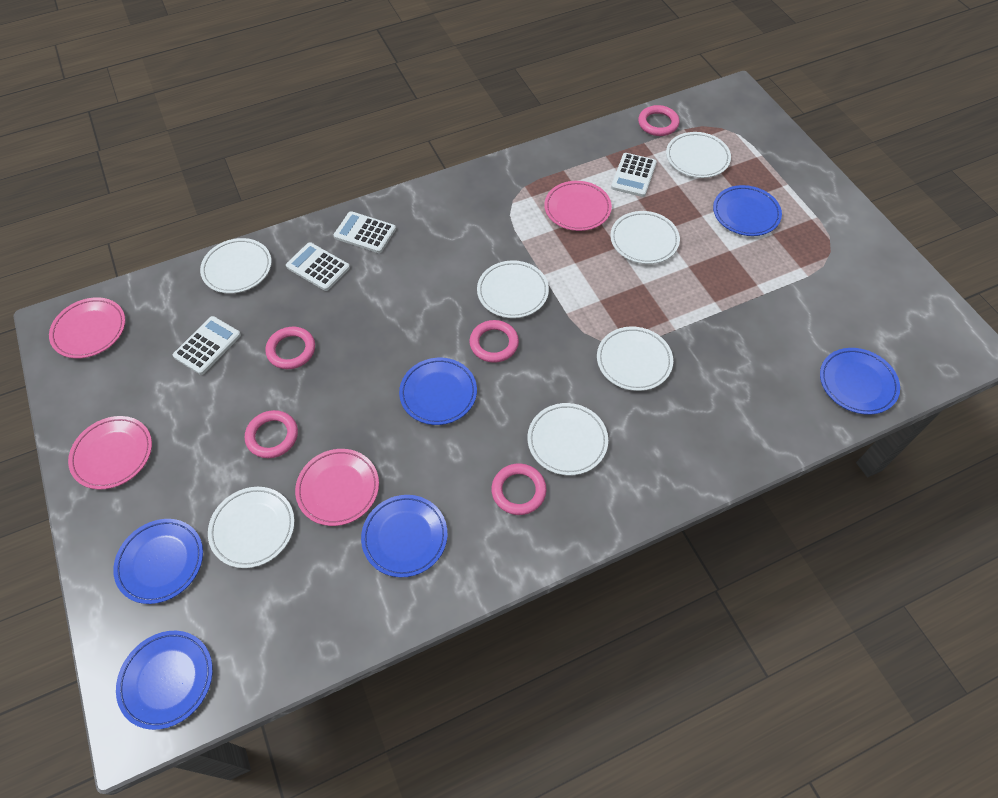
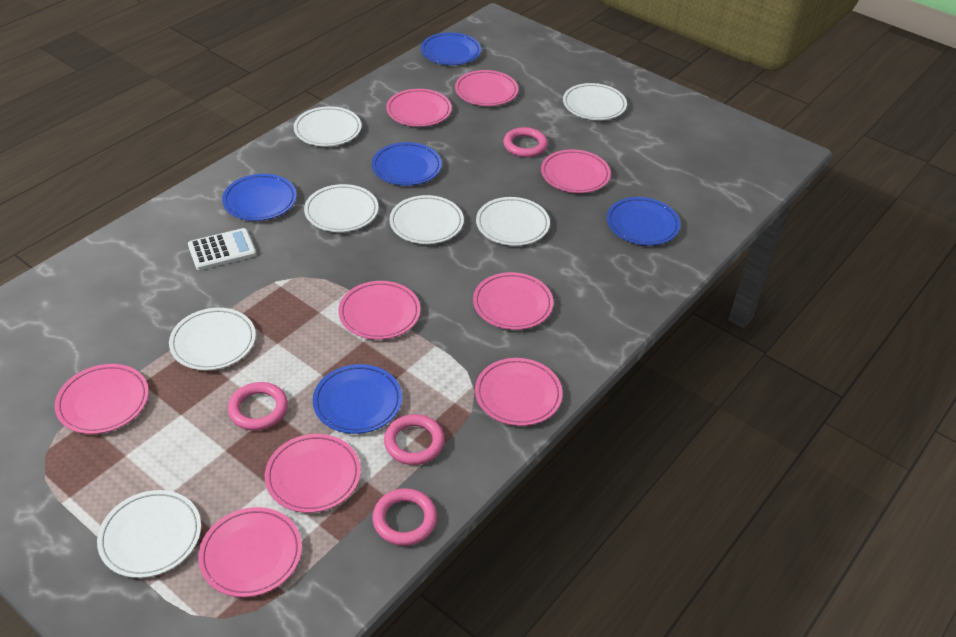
blue plate: 6 -> 5
pink plate: 4 -> 9
pink ring: 5 -> 4
white calculator: 4 -> 1

